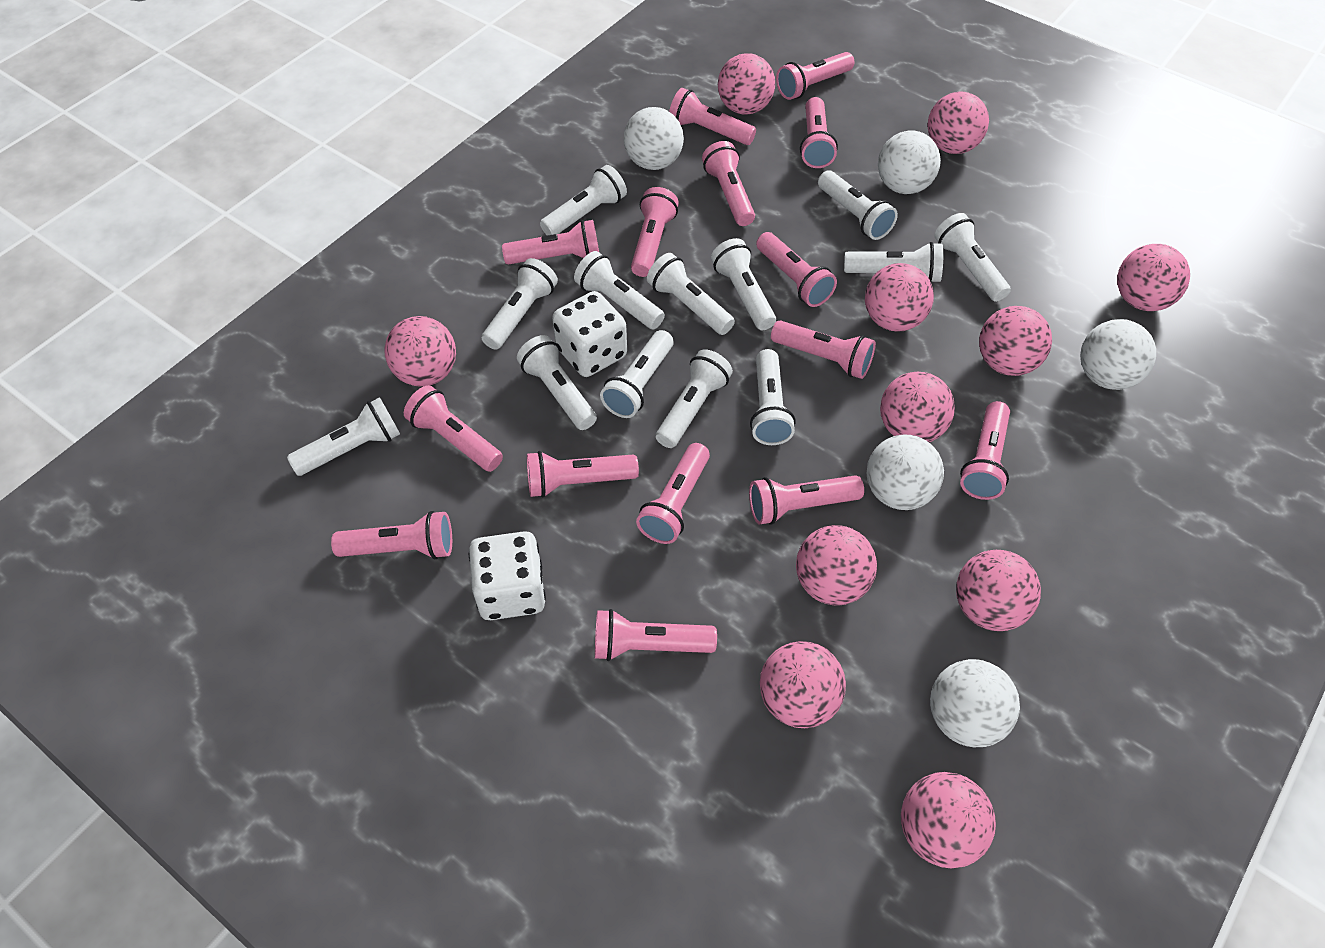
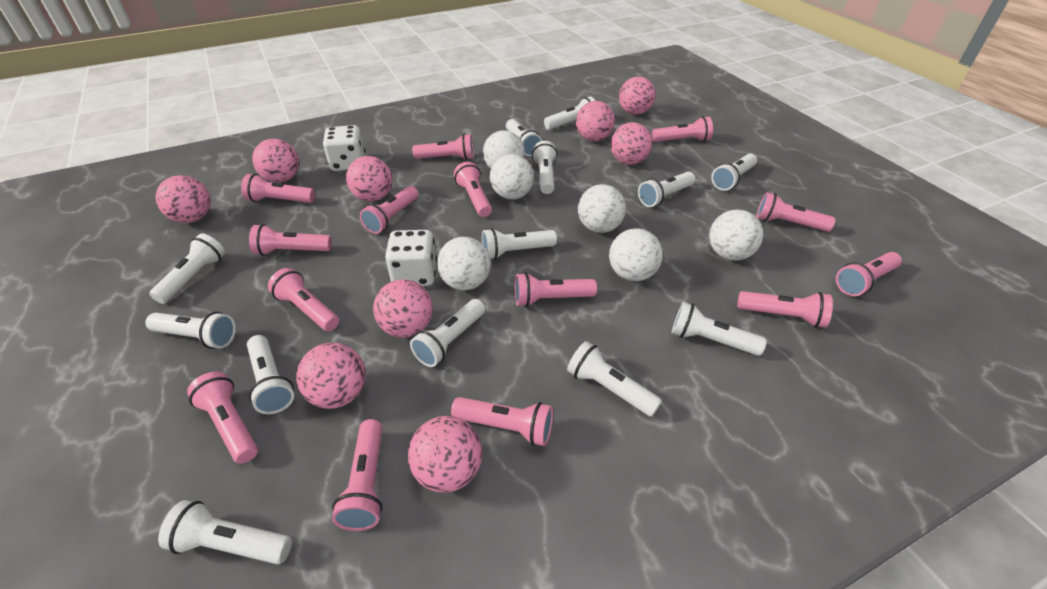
pink ball: 11 -> 9
pink flashlight: 15 -> 14
white ball: 5 -> 6

